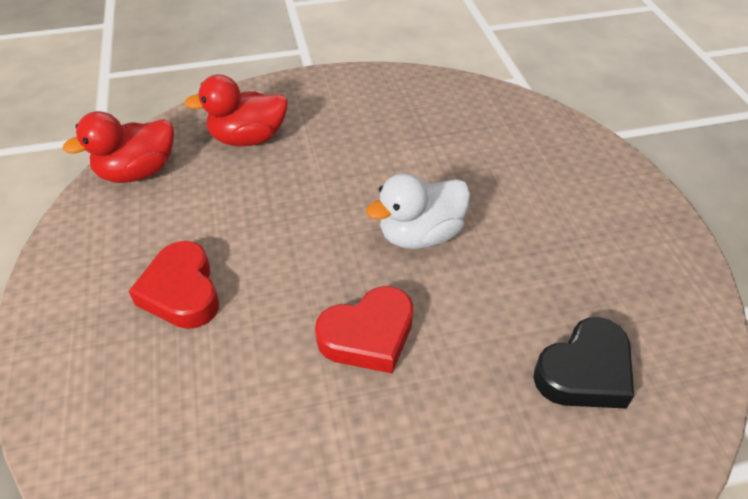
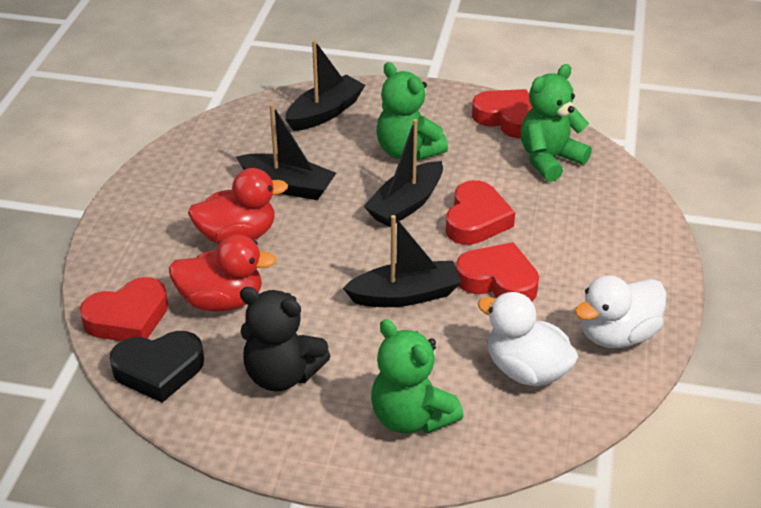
black boat: 0 -> 4
black teddy bear: 0 -> 1
green teddy bear: 0 -> 3
red heart: 2 -> 4
white duck: 1 -> 2

